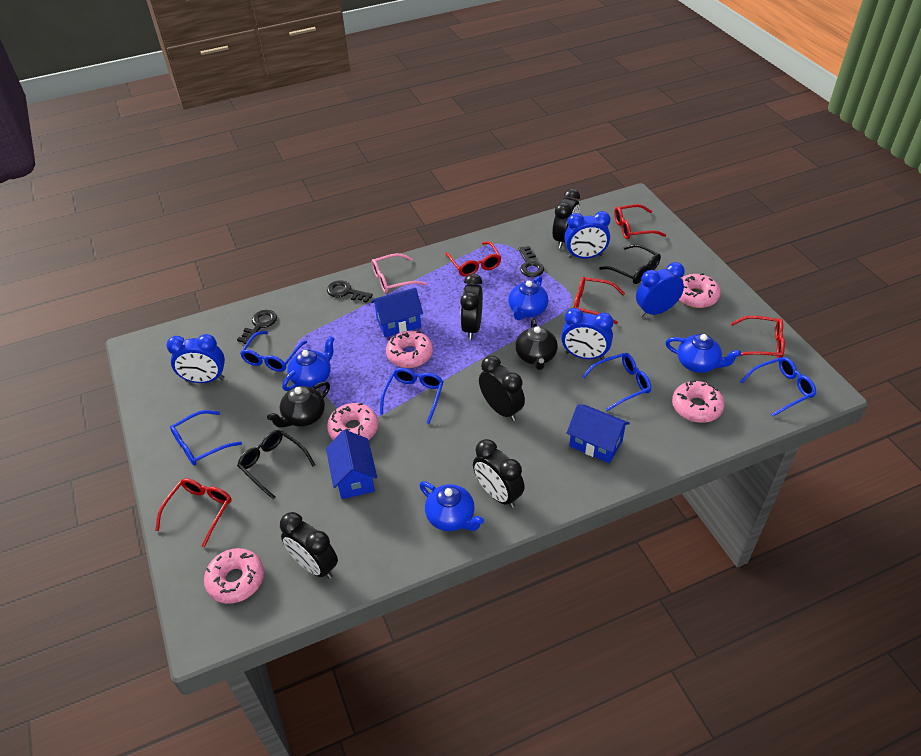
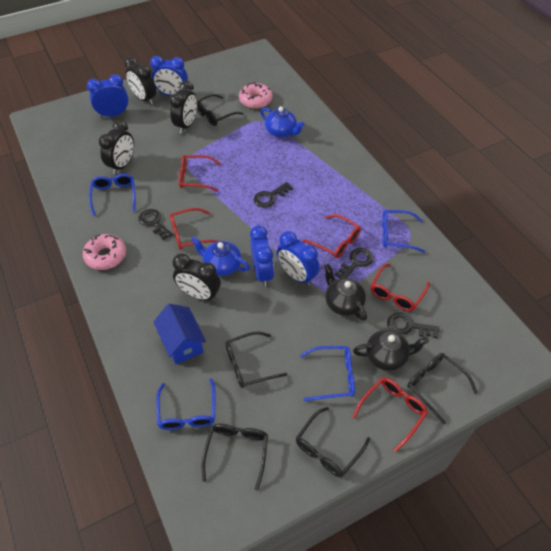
black clock: 5 -> 4
black glasses: 2 -> 5
black key: 3 -> 4
blue glasses: 5 -> 4
blue house: 3 -> 1
blue teapot: 4 -> 2
pink donut: 5 -> 2
pink glasses: 1 -> 0

